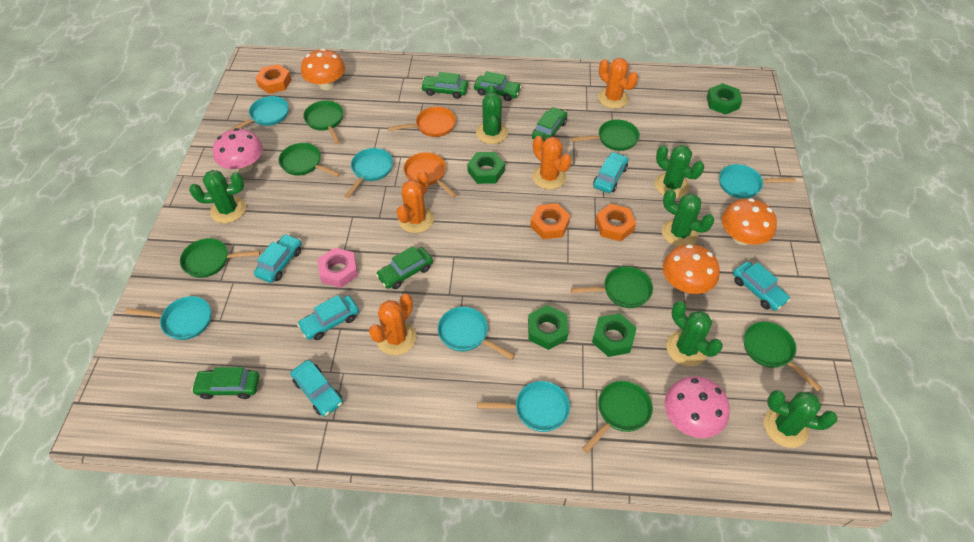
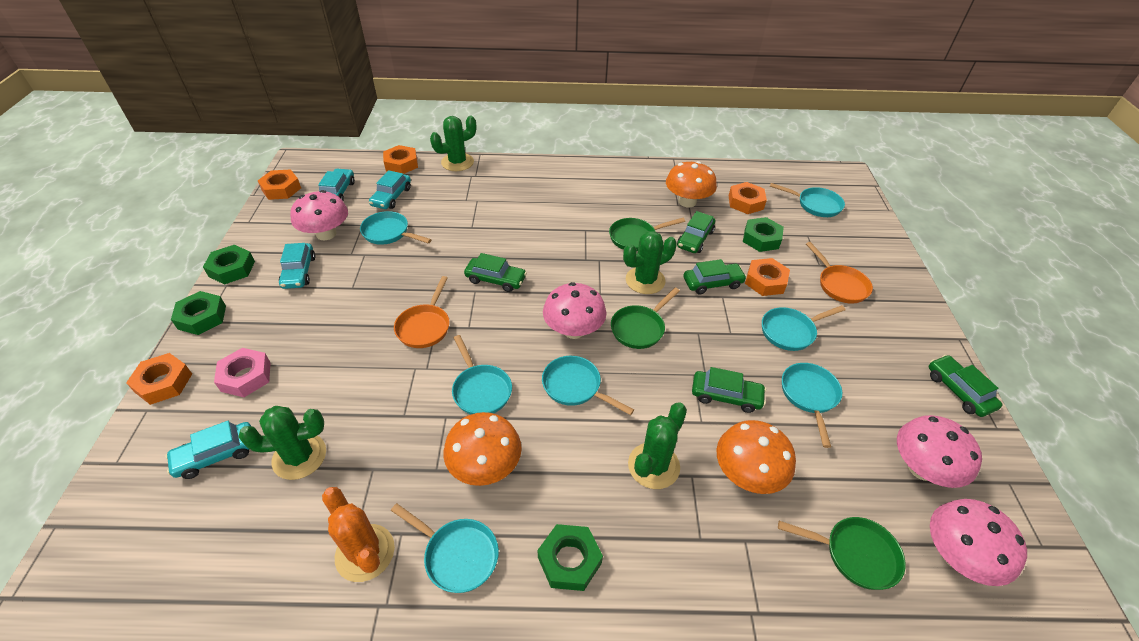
green cactus: 6 -> 4
green pan: 7 -> 3
orange cactus: 4 -> 1
orange nut: 3 -> 5
pink mushroom: 2 -> 4
turquoise car: 5 -> 4
turquoise pan: 6 -> 7

